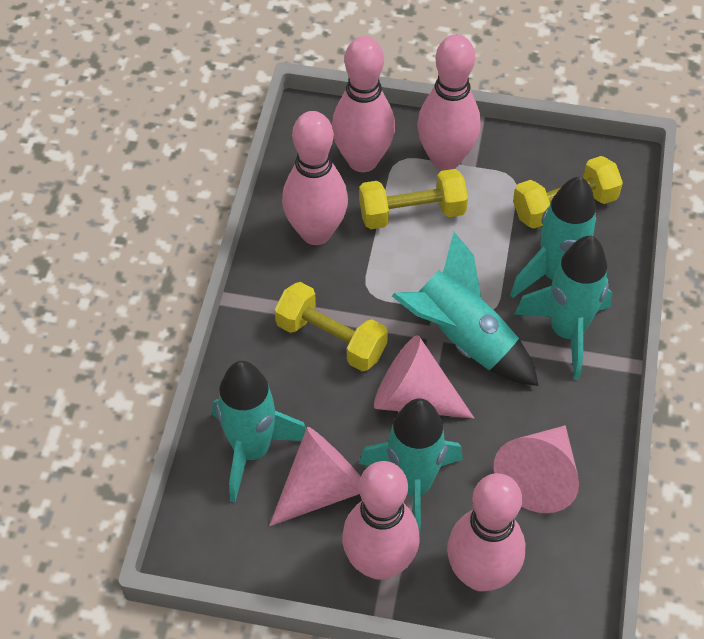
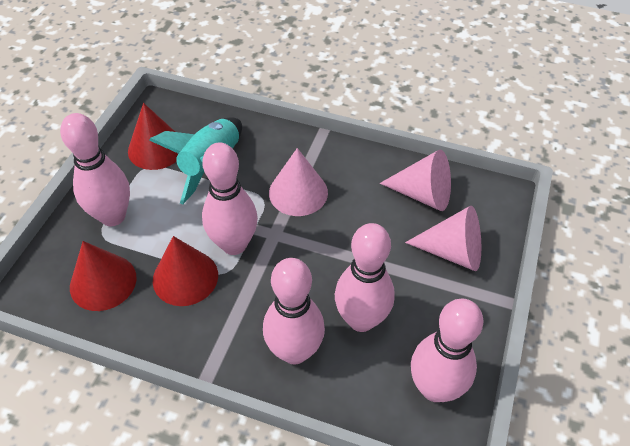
red cone: 0 -> 3
turquoise rocket: 5 -> 1
yellow dumbbell: 3 -> 0

